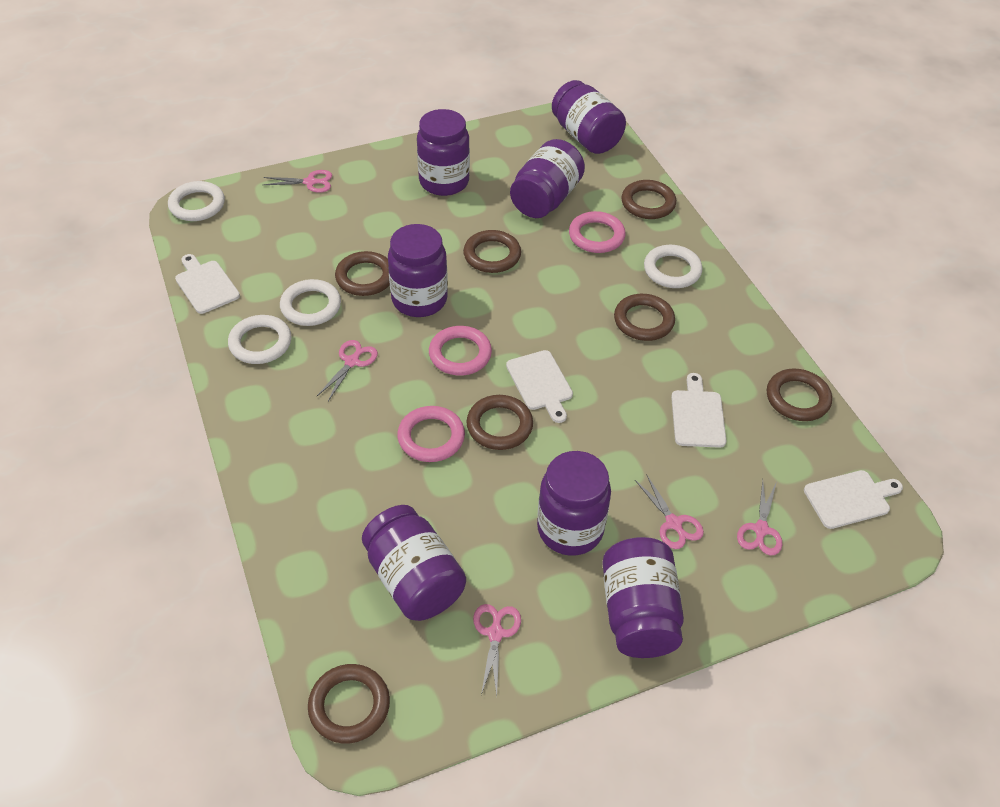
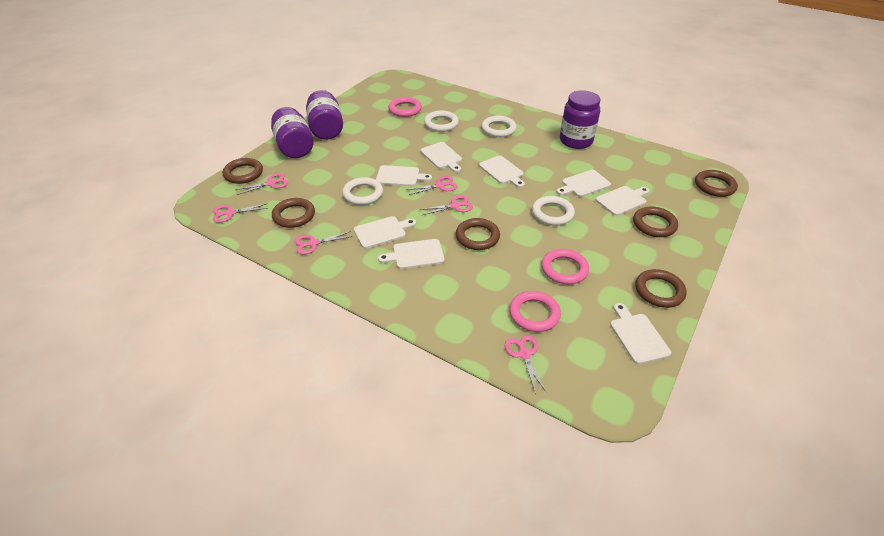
brown ring: 7 -> 6
pink scissors: 5 -> 6
purple jar: 7 -> 3
white cutting board: 4 -> 8

